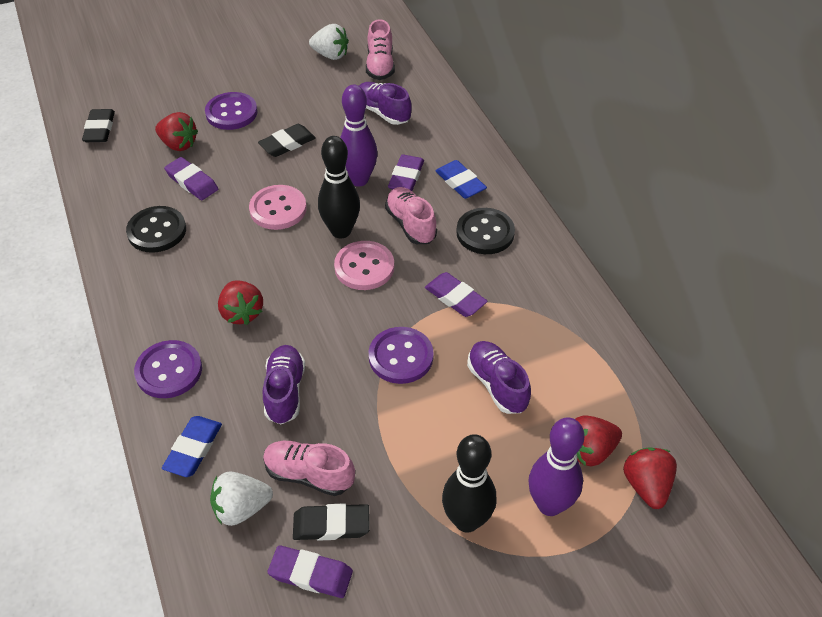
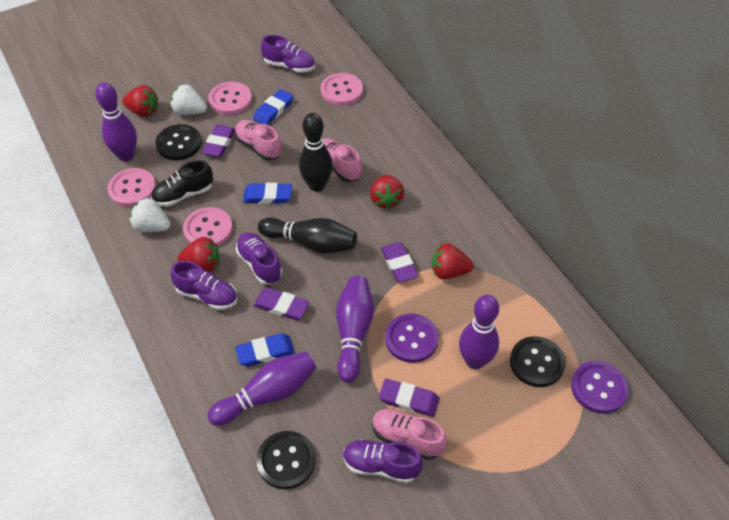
black button: 2 -> 3
black eraser: 3 -> 0
black shoe: 0 -> 1
blue eraser: 2 -> 3
pink button: 2 -> 4
purple bowling pin: 2 -> 4
purple button: 3 -> 2
purple shoe: 3 -> 4

